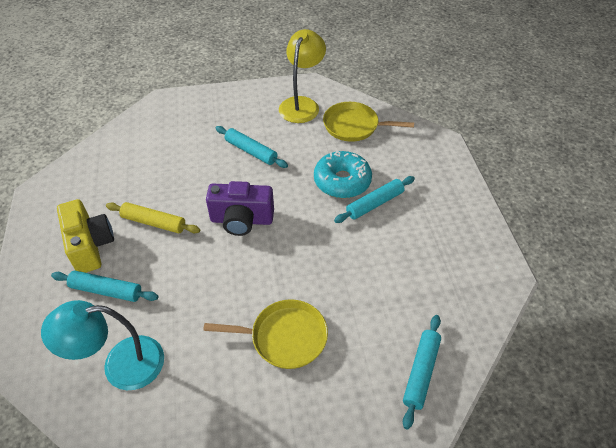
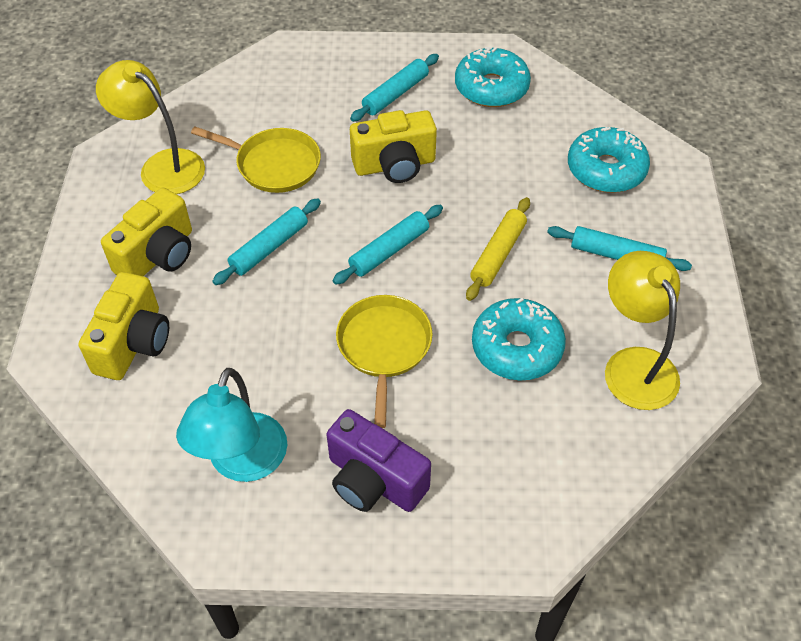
turquoise donut: 1 -> 3
yellow camera: 1 -> 3
yellow lamp: 1 -> 2

